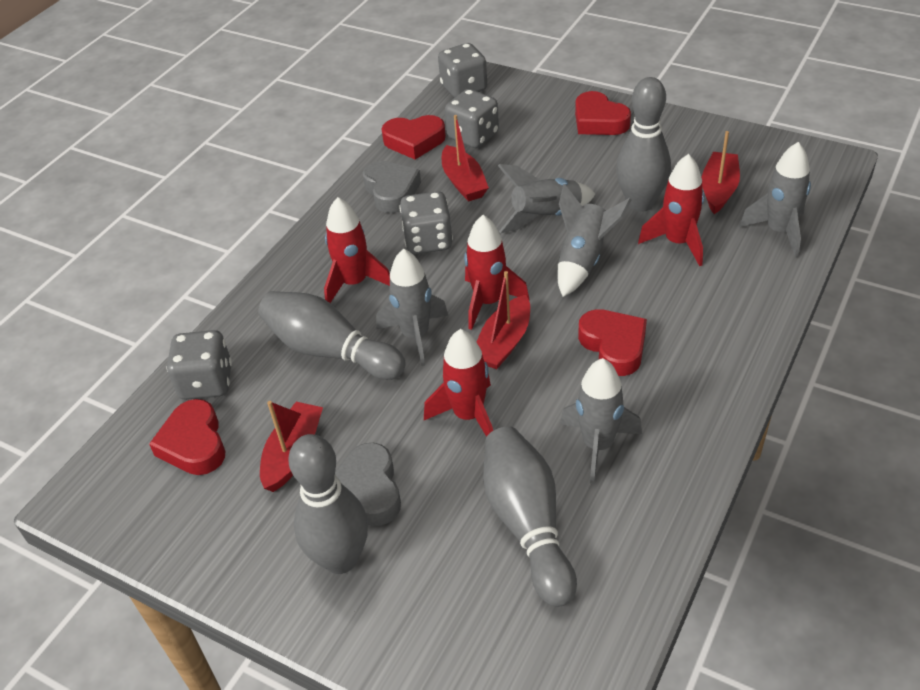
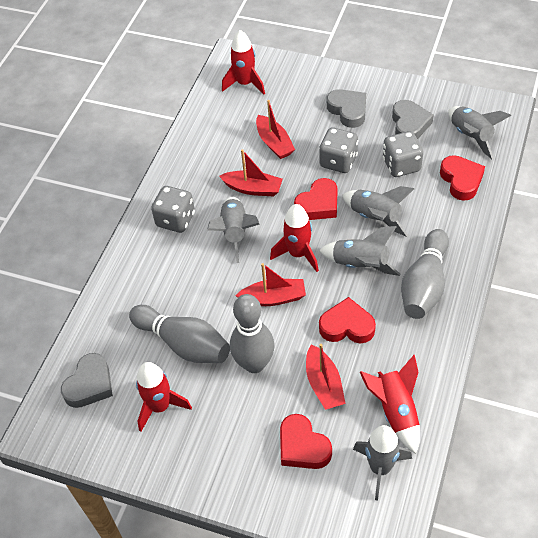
grey bowling pin: 4 -> 3
grey dice: 4 -> 3
grey heart: 2 -> 3

